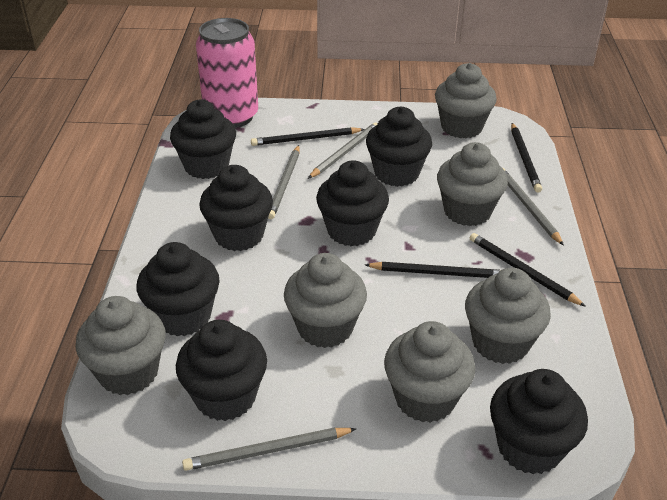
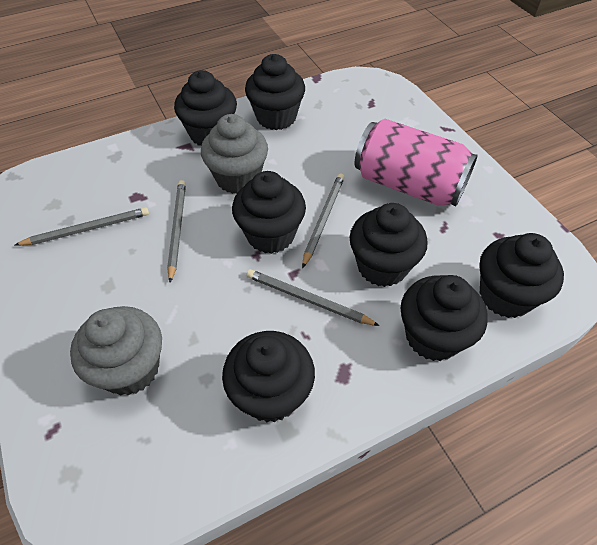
black pencil: 4 -> 0
grey cupcake: 6 -> 2

